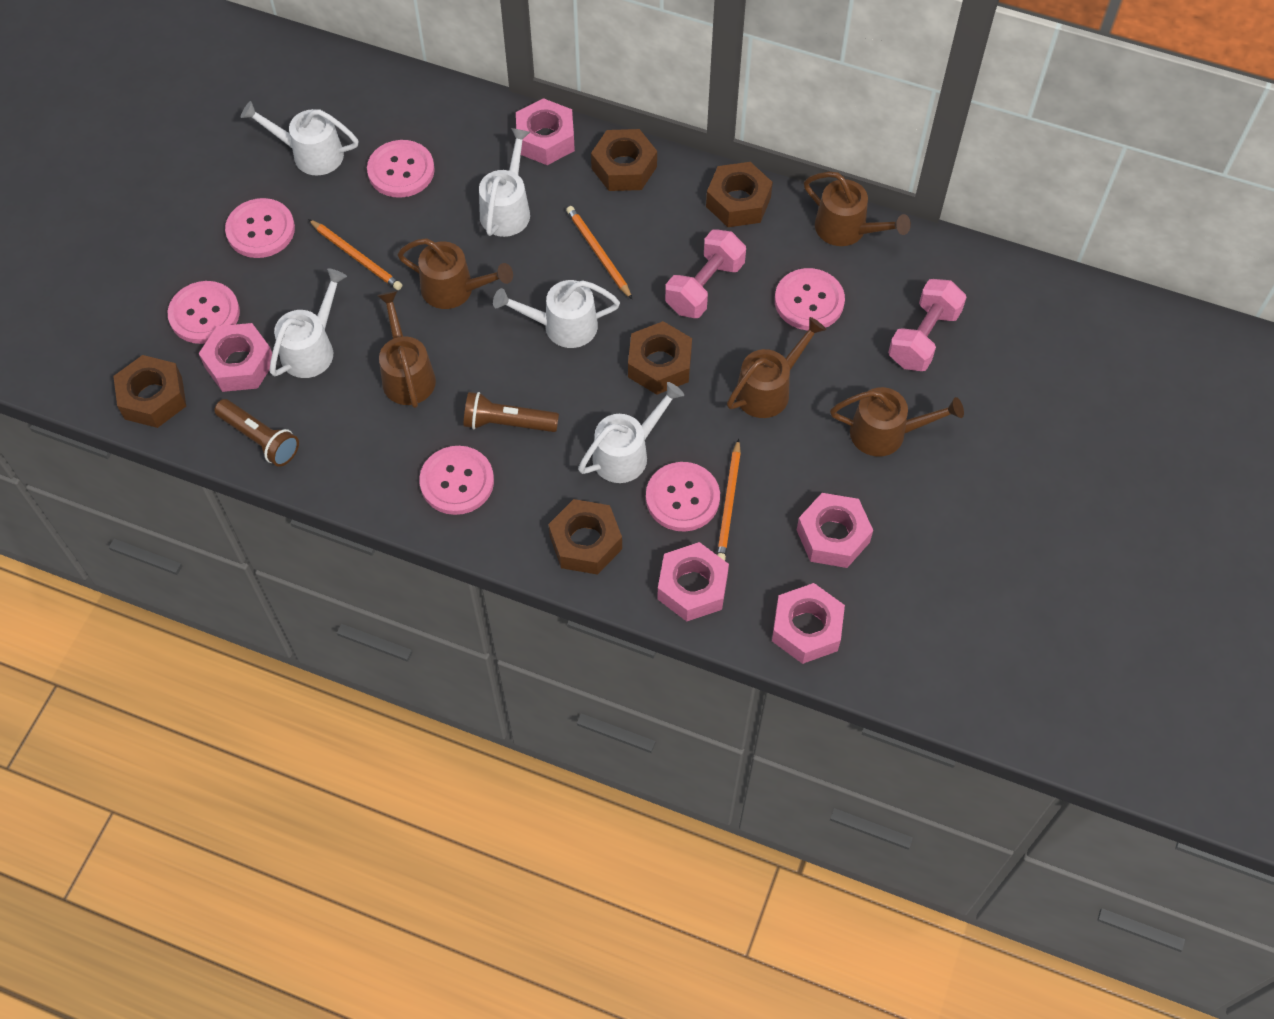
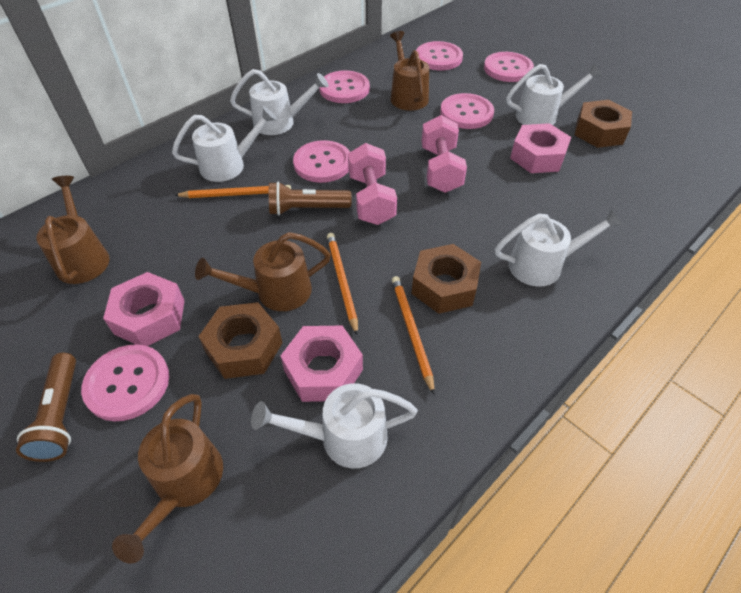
brown nut: 5 -> 3
brown watering can: 5 -> 4
pink nut: 5 -> 3

